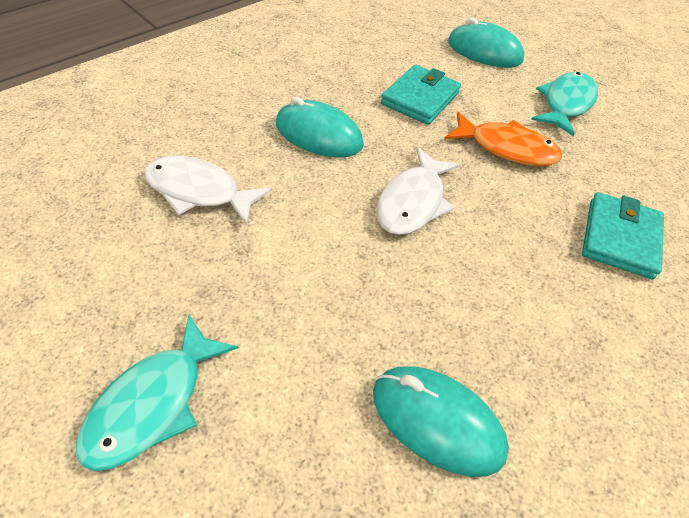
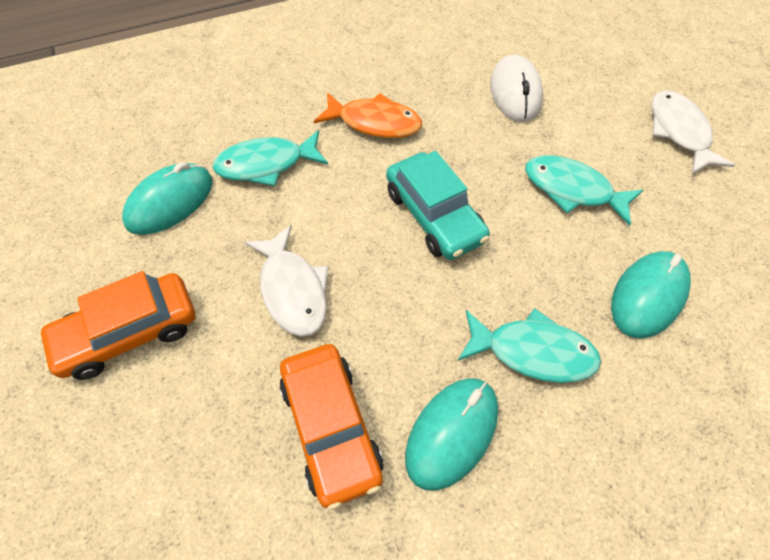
orange car: 0 -> 2
turquoise car: 0 -> 1
turquoise fish: 2 -> 3
turquoise wallet: 2 -> 0
white mouse: 0 -> 1

